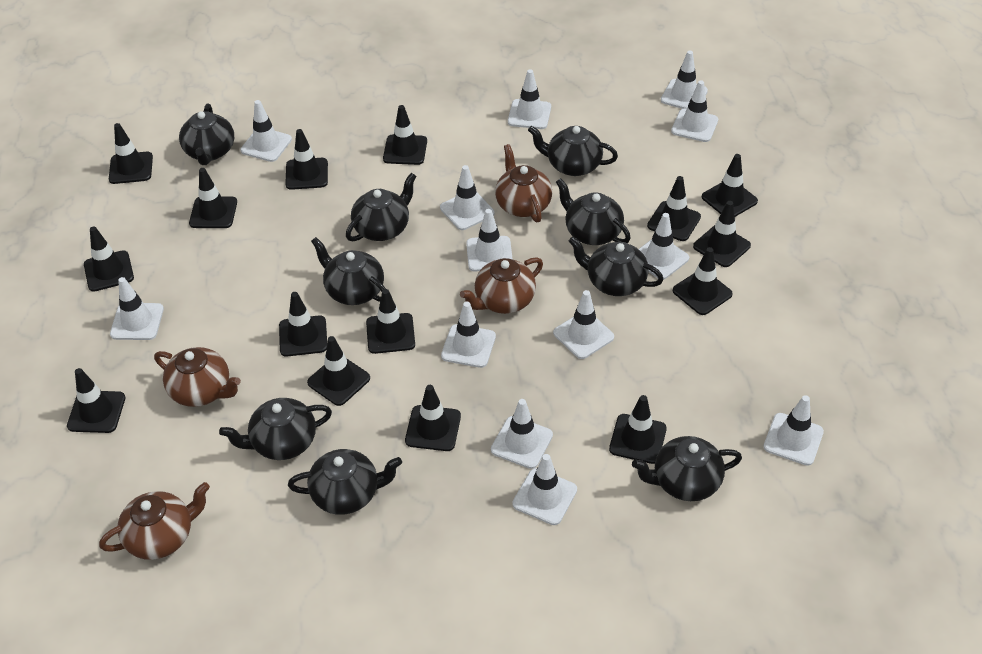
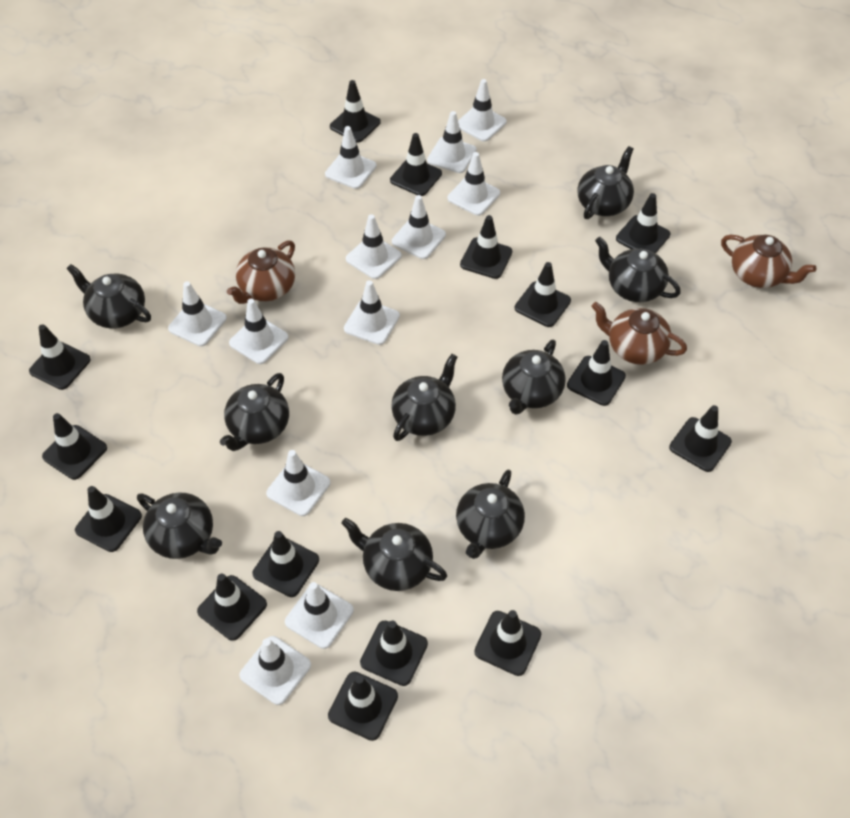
brown teapot: 4 -> 3
white traffic cone: 13 -> 12

